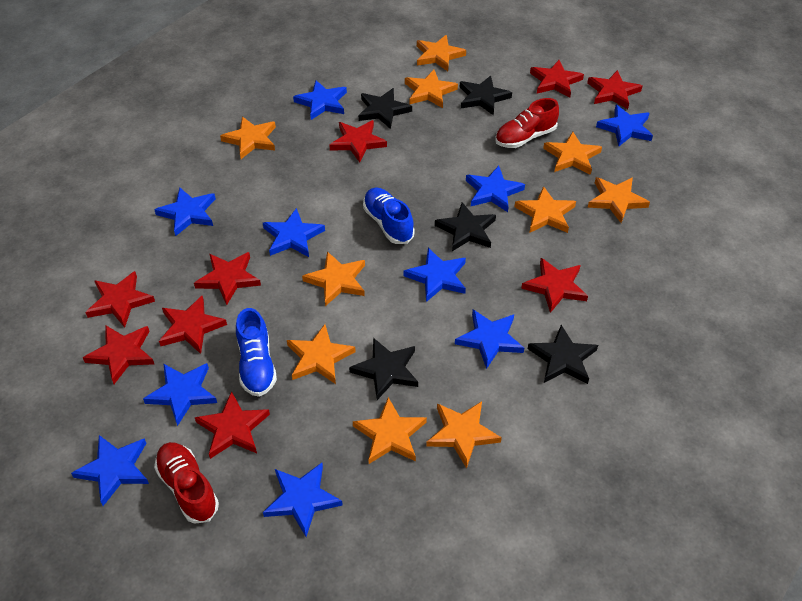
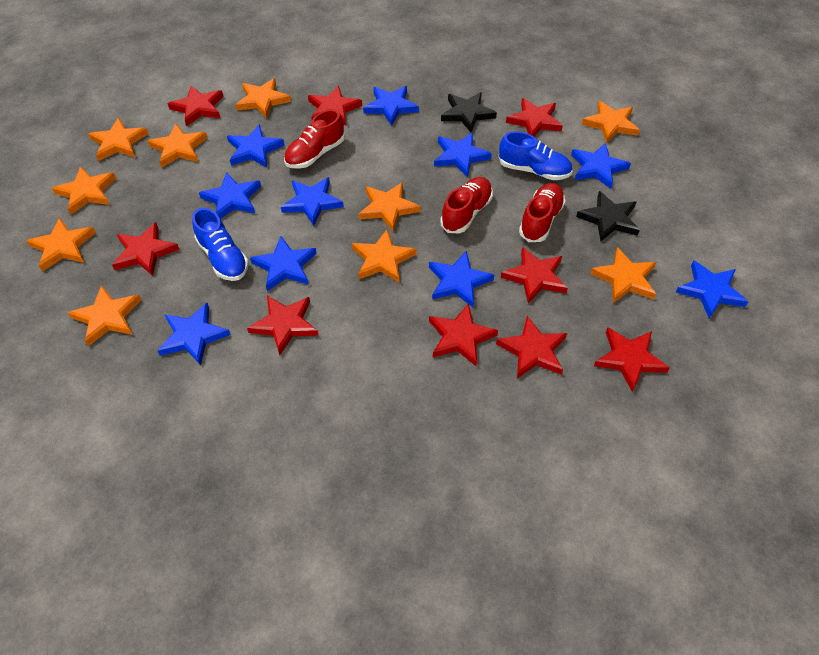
black star: 5 -> 2
red shoe: 2 -> 3

